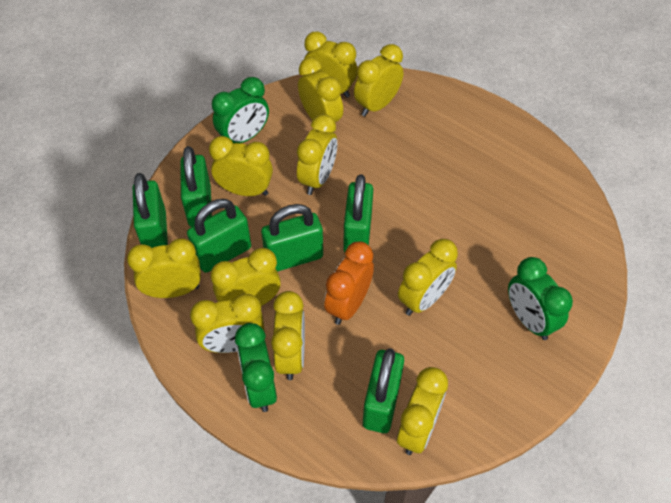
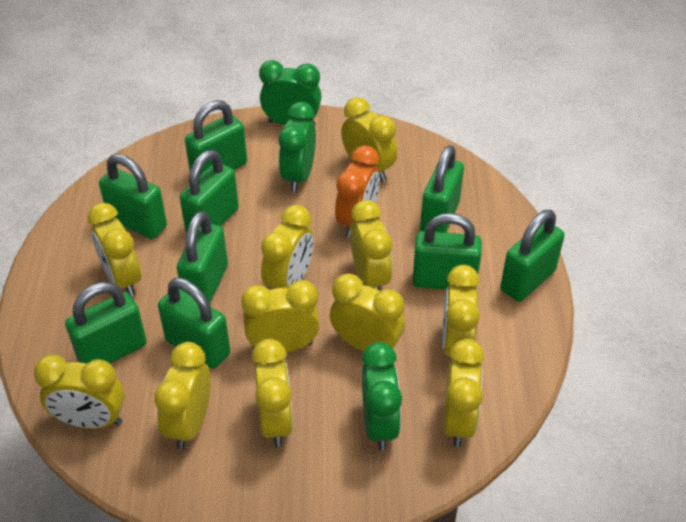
green padlock: 6 -> 9

